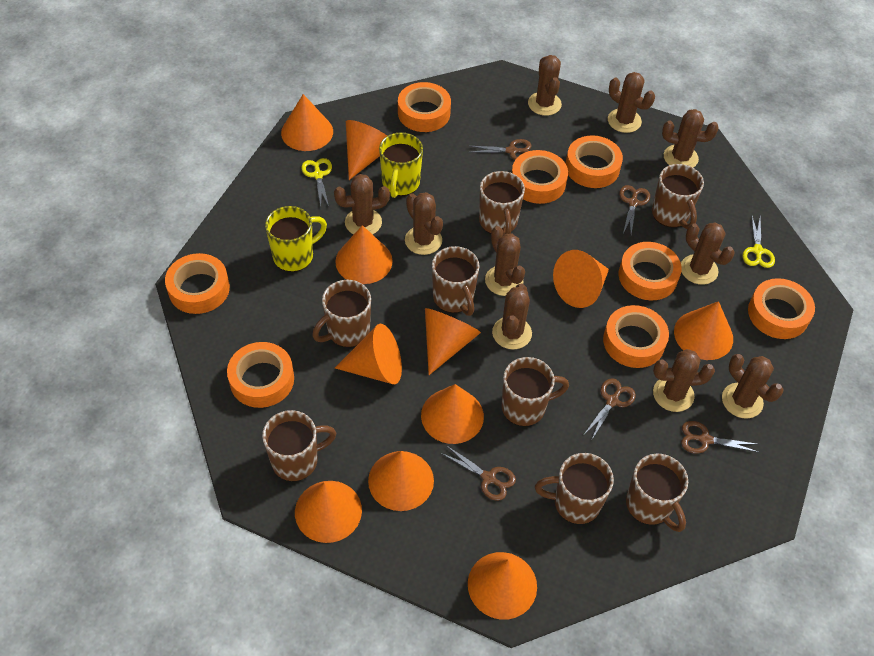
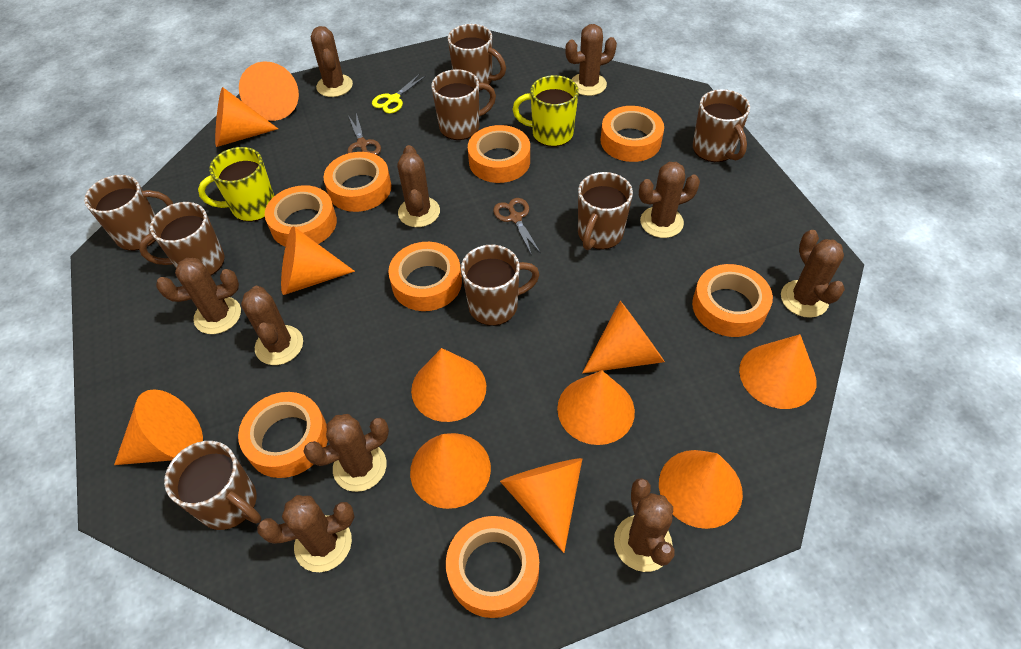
brown scissors: 5 -> 2
yellow scissors: 2 -> 1

